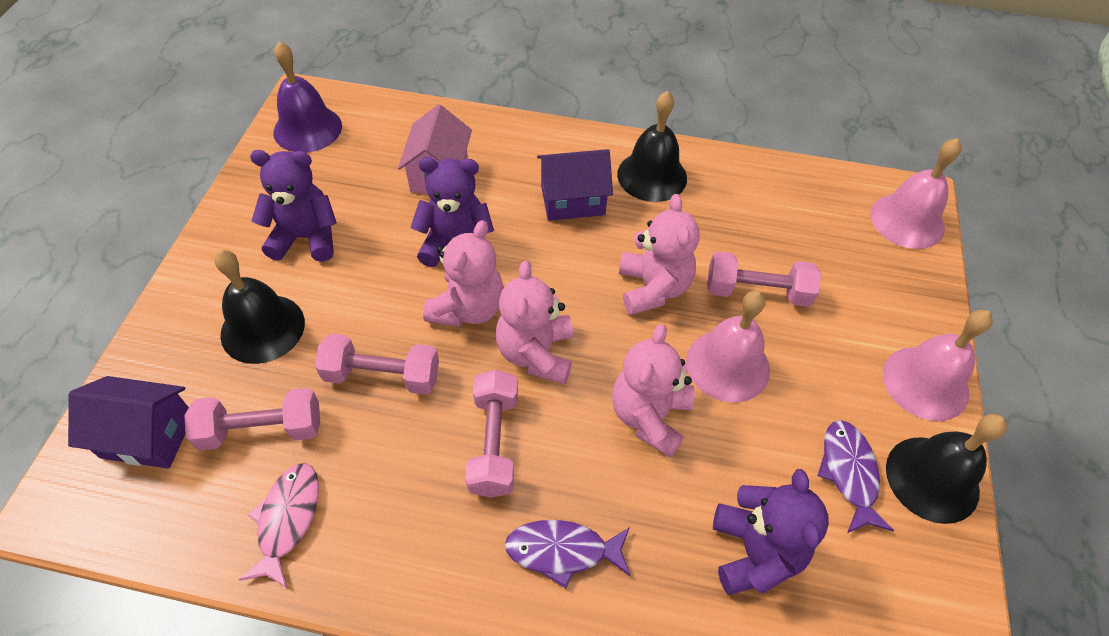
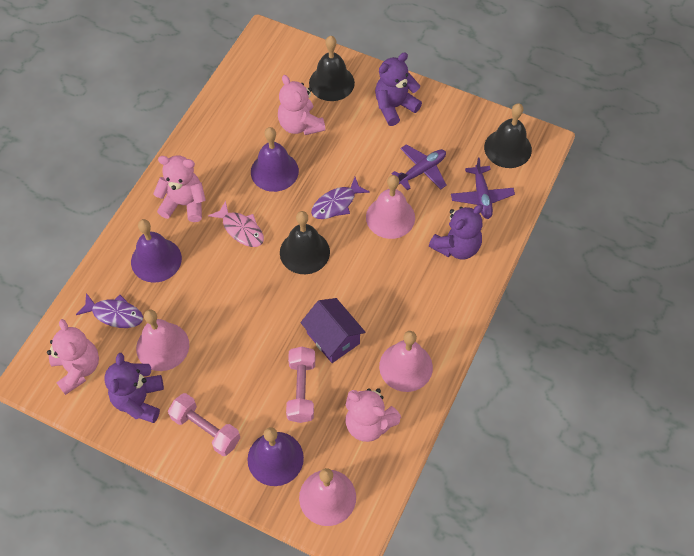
pink bell: 3 -> 4
pink dumbbell: 4 -> 2
pink house: 1 -> 0
purple bell: 1 -> 3
purple house: 2 -> 1
purple plane: 0 -> 2

